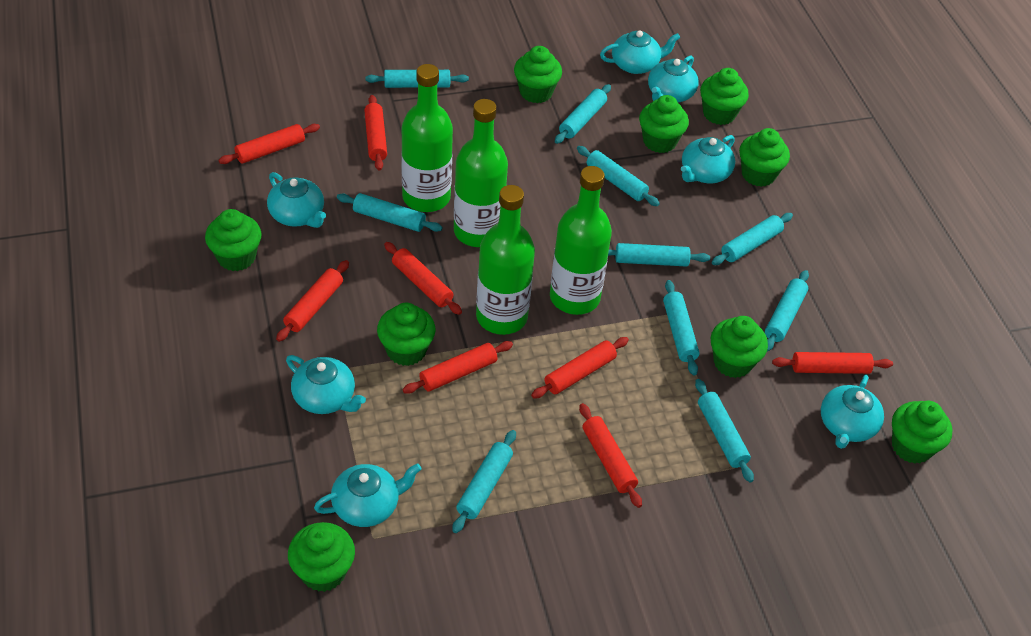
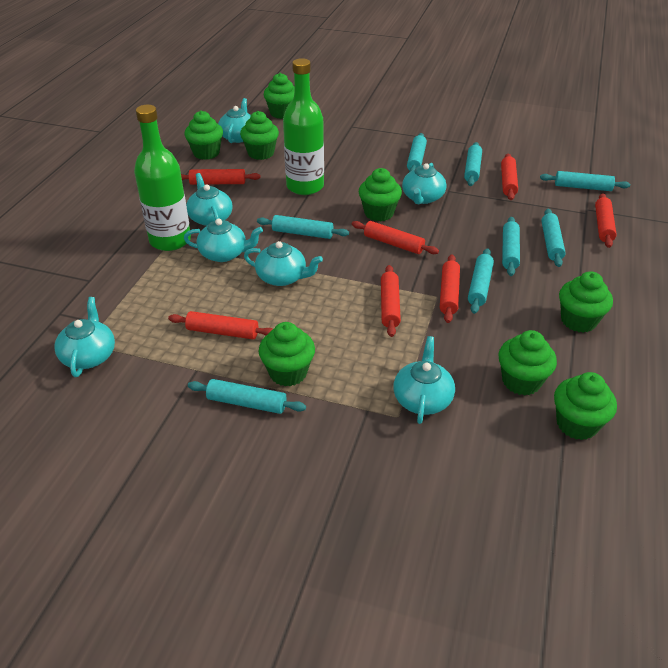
green bottle: 4 -> 2
green cupcake: 9 -> 8
red rolling pin: 8 -> 7
turquoise rolling pin: 10 -> 8

